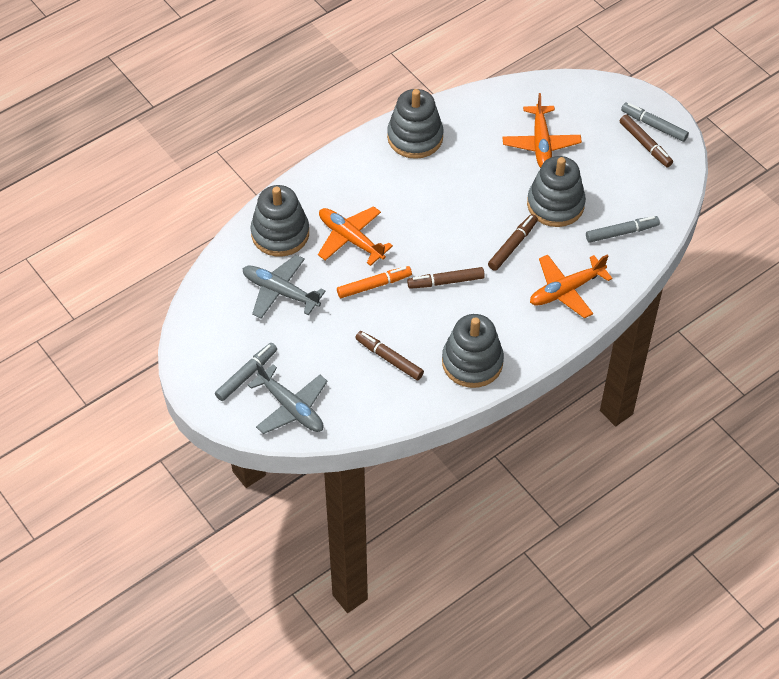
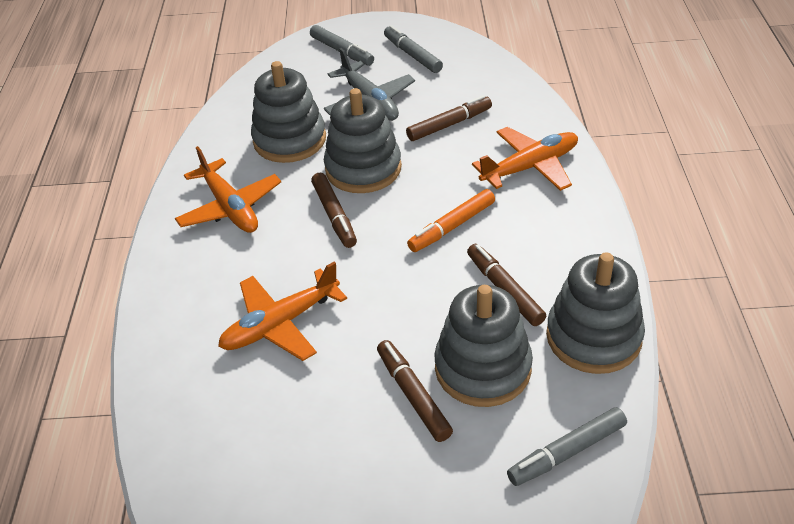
grey plane: 2 -> 1

